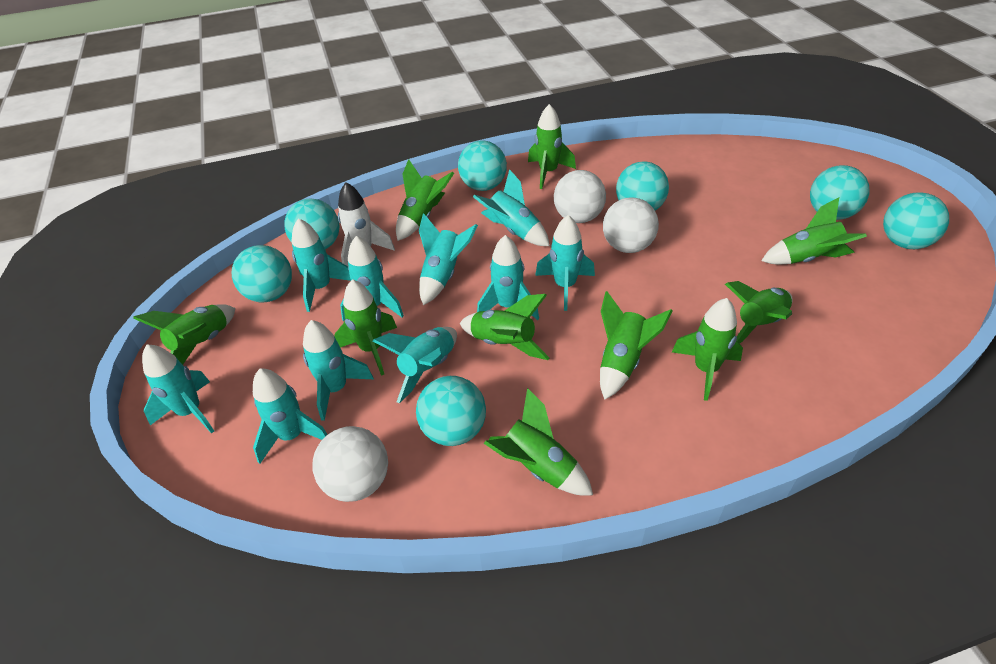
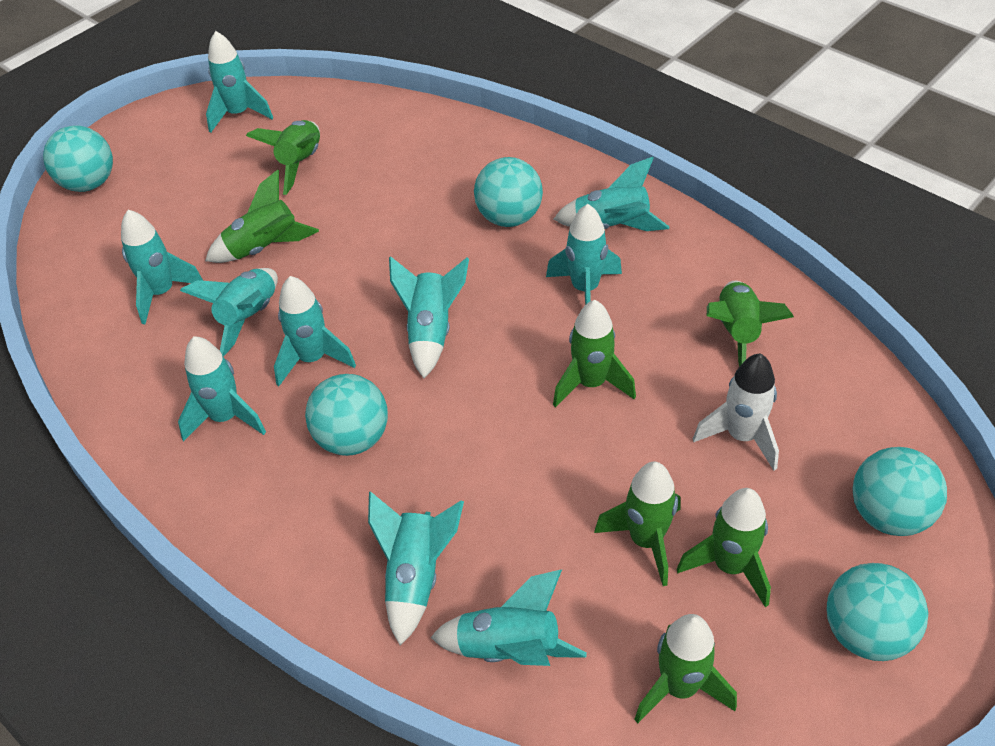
green rocket: 10 -> 7
turquoise ball: 7 -> 5
white ball: 3 -> 0

